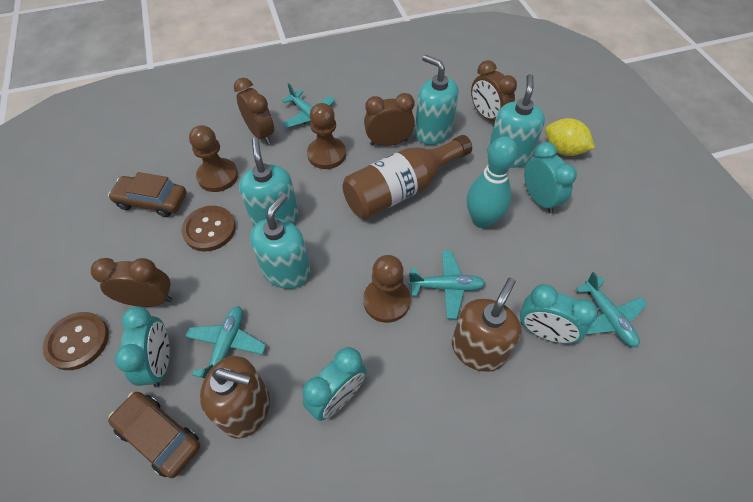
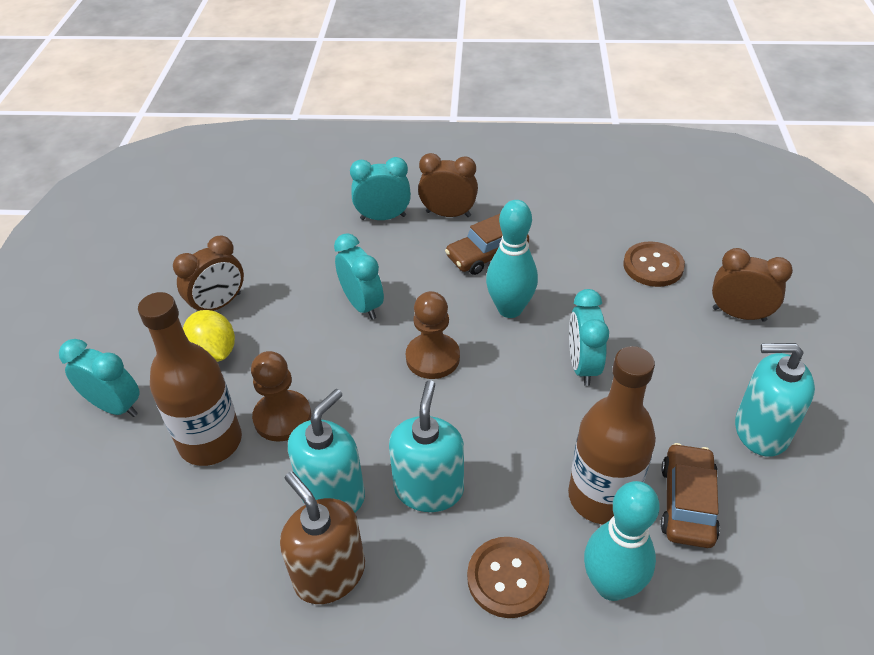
brown bottle: 1 -> 2
brown clock: 4 -> 3
brown pawn: 3 -> 2
brown soap dispenser: 2 -> 1
turquoise bowling pin: 1 -> 2
turquoise plane: 4 -> 0
turquoise soap dispenser: 4 -> 3

